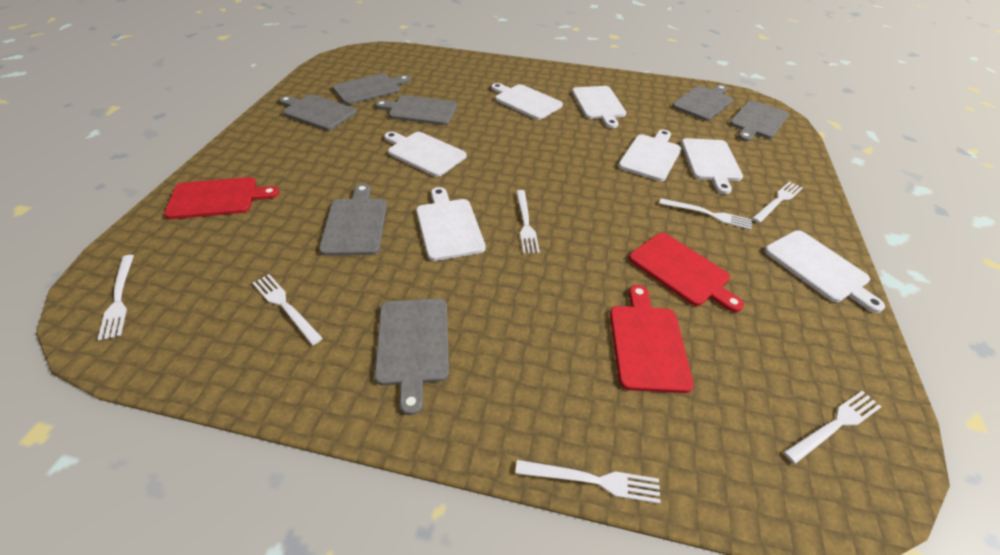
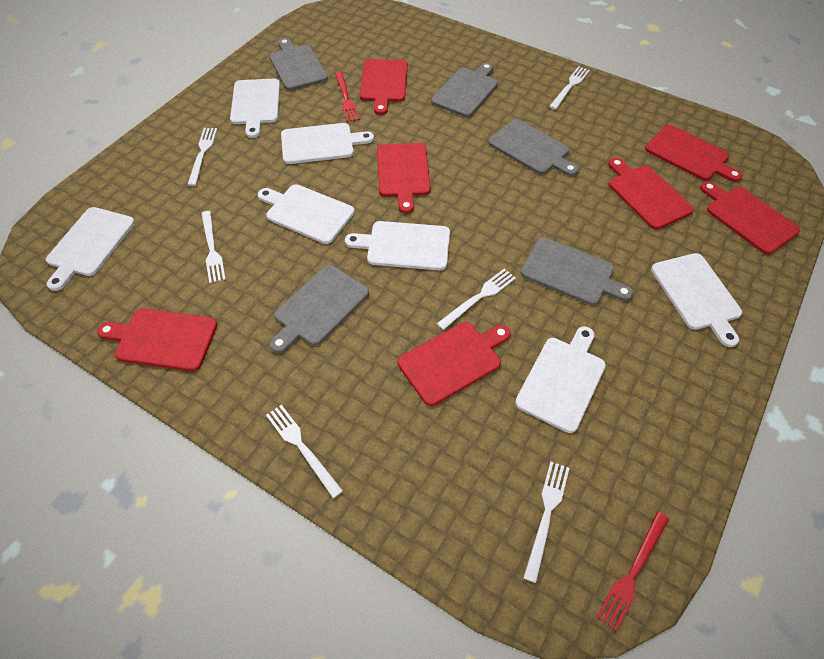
grey cutting board: 7 -> 5
red cutting board: 3 -> 7
red fork: 0 -> 2
white fork: 7 -> 6

